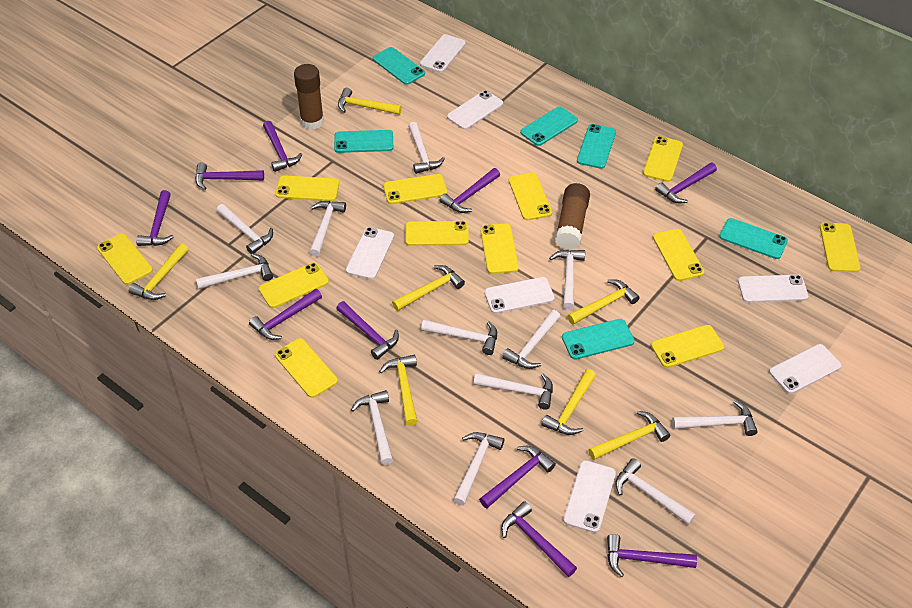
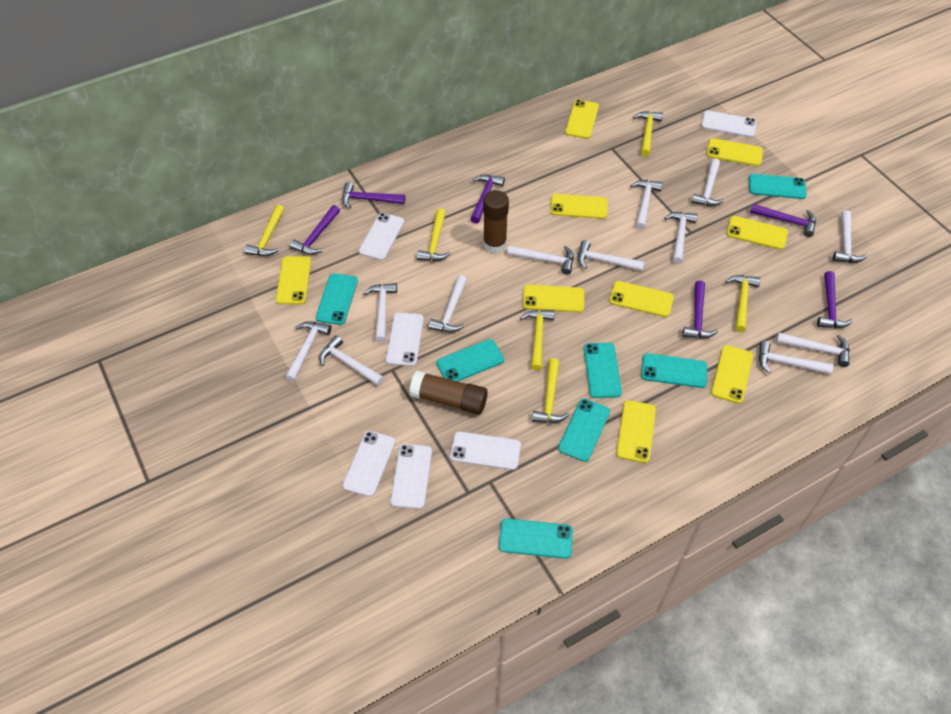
purple hammer: 10 -> 6
turquoise phone: 6 -> 7
white phone: 7 -> 6
yellow hammer: 7 -> 6
yellow phone: 12 -> 9

